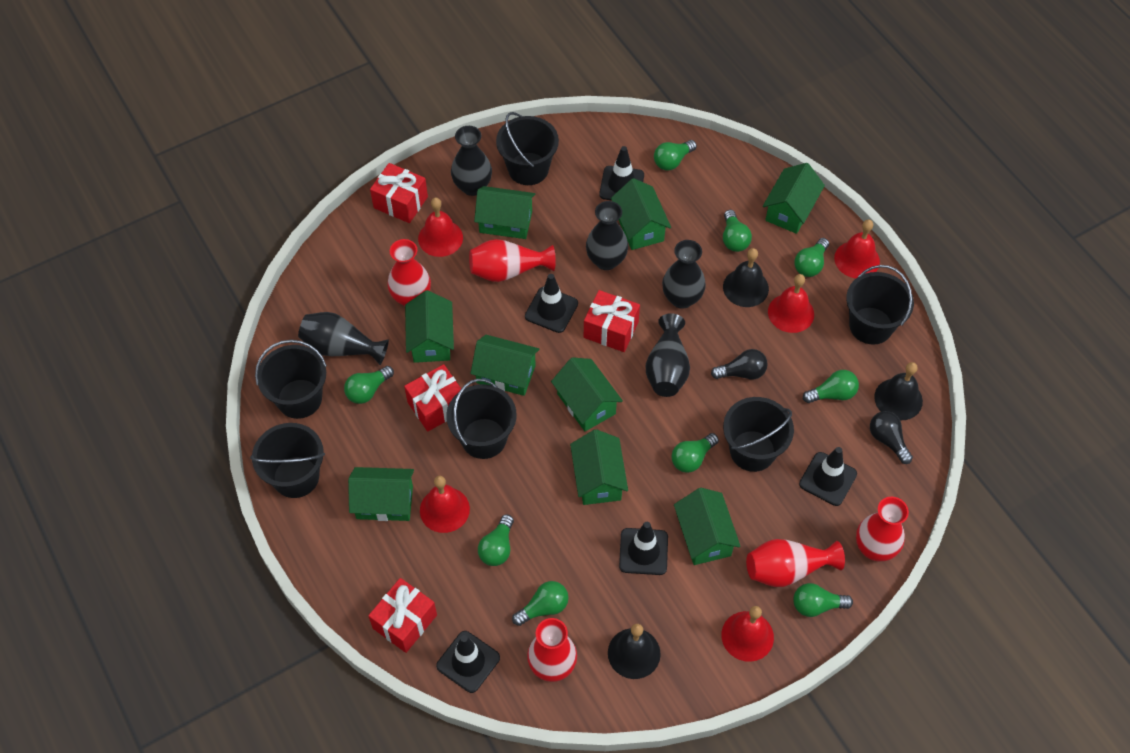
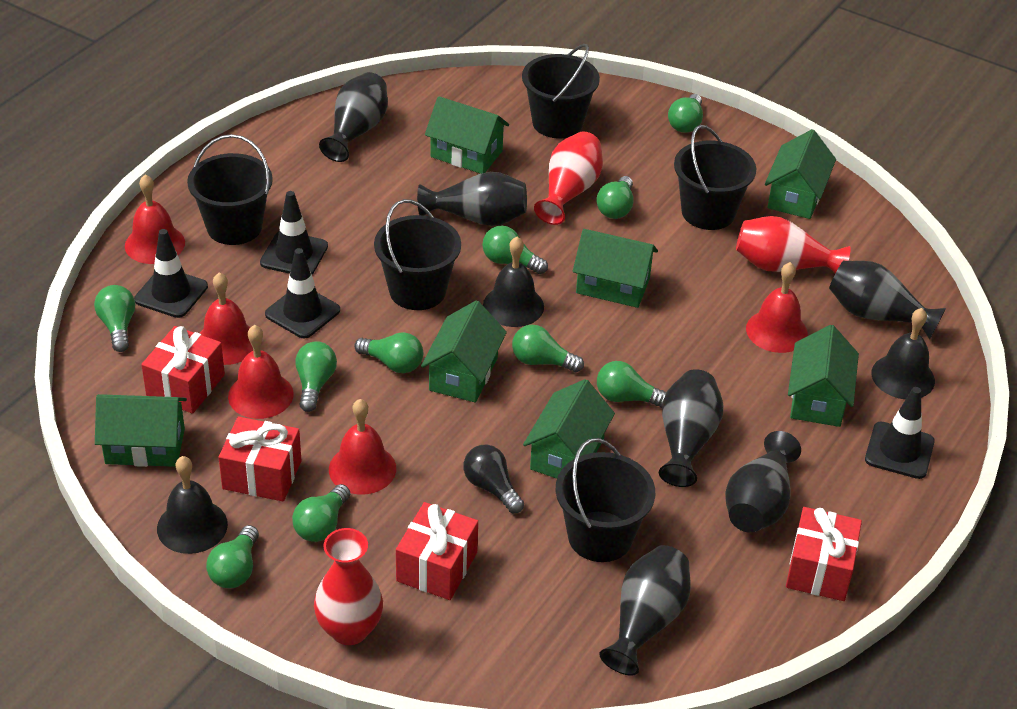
black bucket: 6 -> 5
black light bulb: 2 -> 1
black traffic cone: 5 -> 4
black vase: 5 -> 6
green house: 9 -> 7
green light bulb: 9 -> 10
red vase: 5 -> 3

